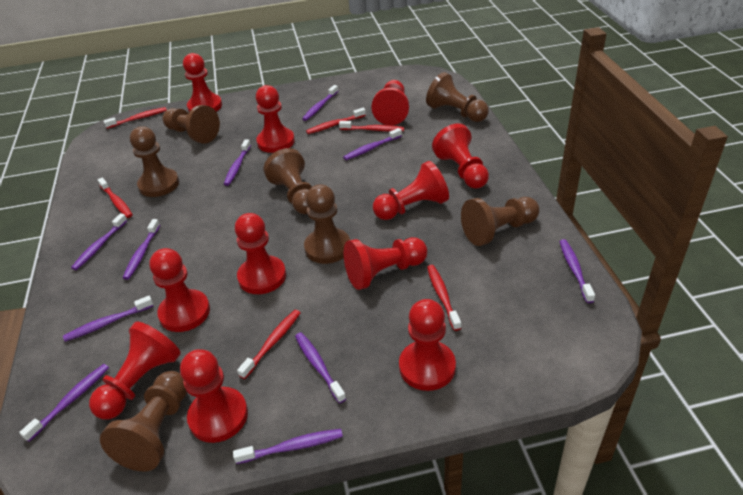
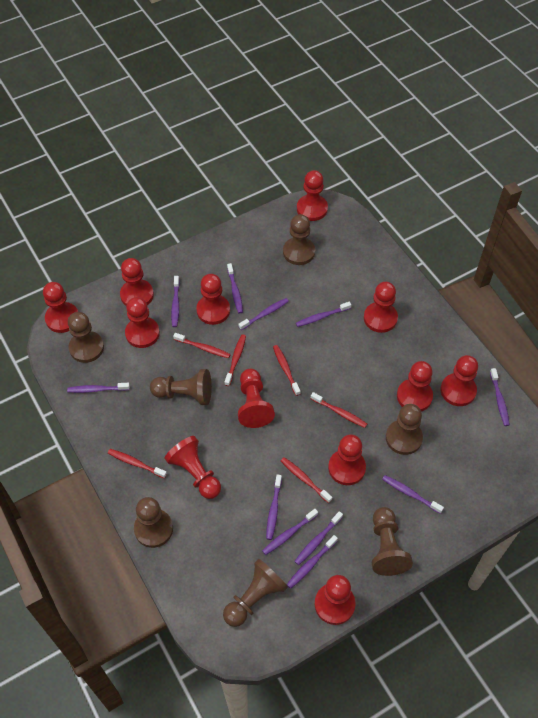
purple toothbrush: 10 -> 11
red pawn: 11 -> 12

